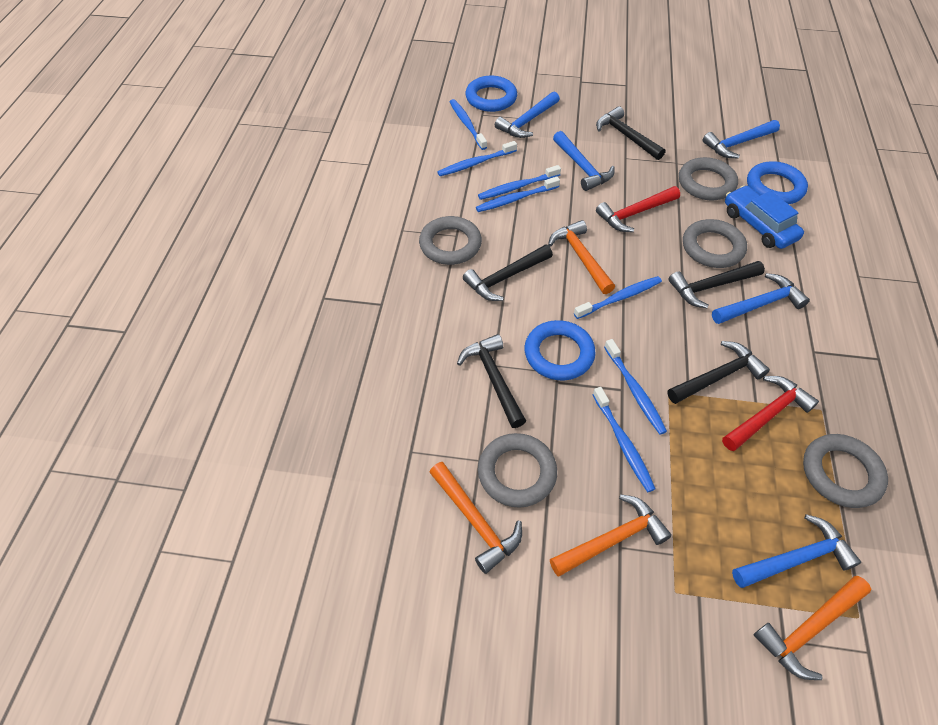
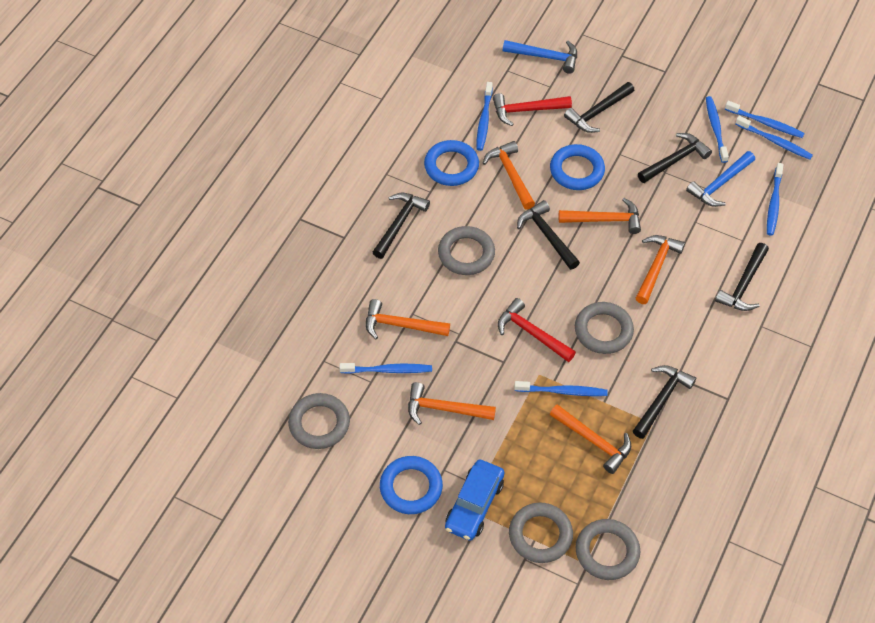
black hammer: 5 -> 6
blue hammer: 5 -> 2
orange hammer: 4 -> 6

